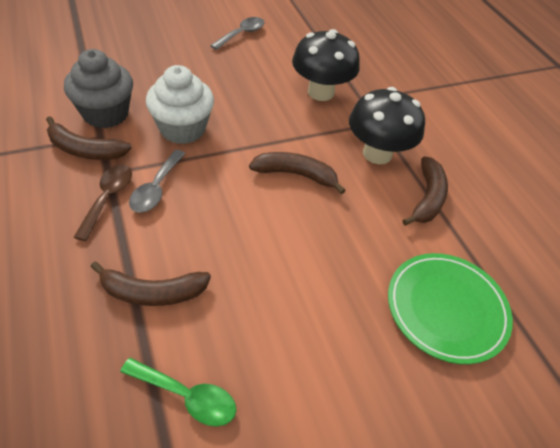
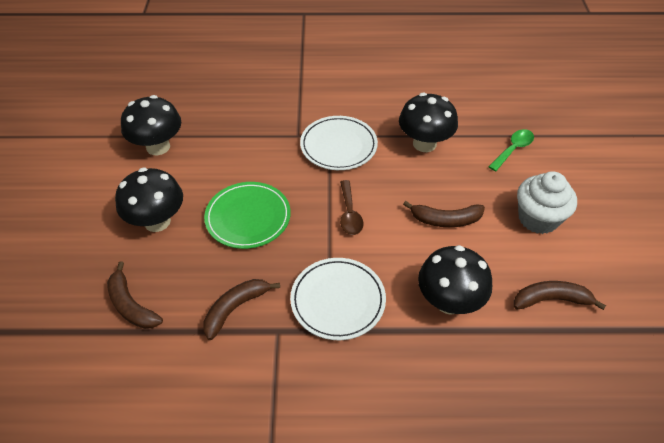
black mushroom: 2 -> 4
grey cupcake: 1 -> 0
grey spoon: 2 -> 0
white plate: 0 -> 2

